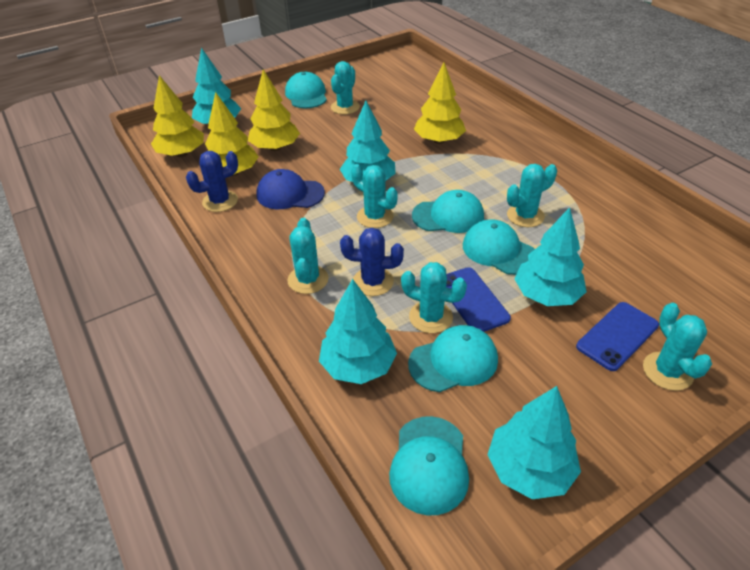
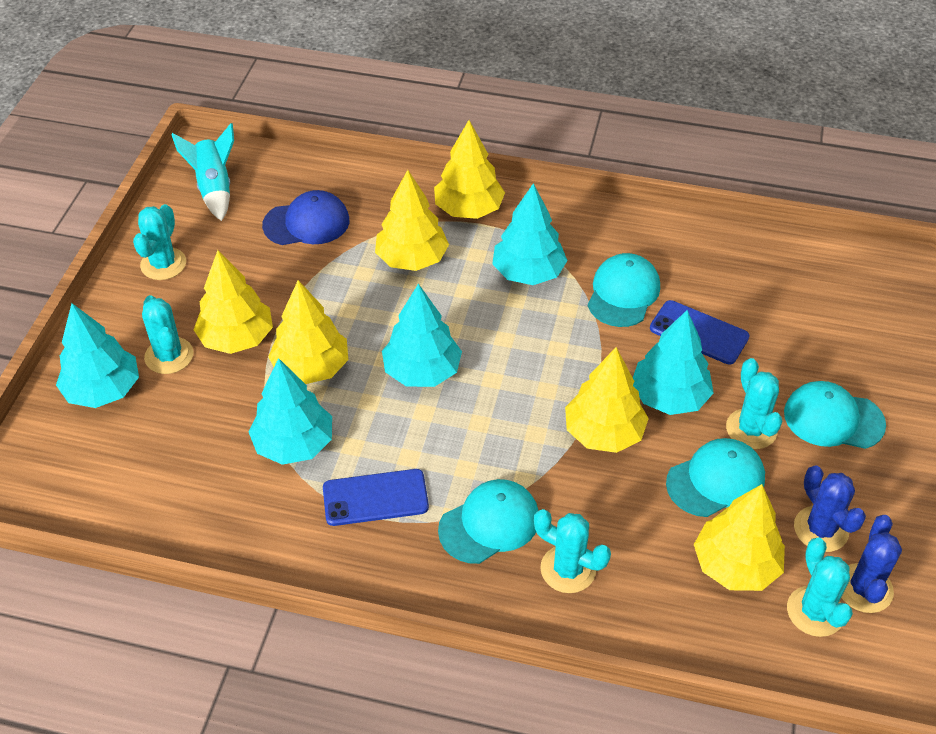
turquoise cactus: 6 -> 5
turquoise cap: 5 -> 4
turquoise rocket: 0 -> 1
yellow tree: 4 -> 6

